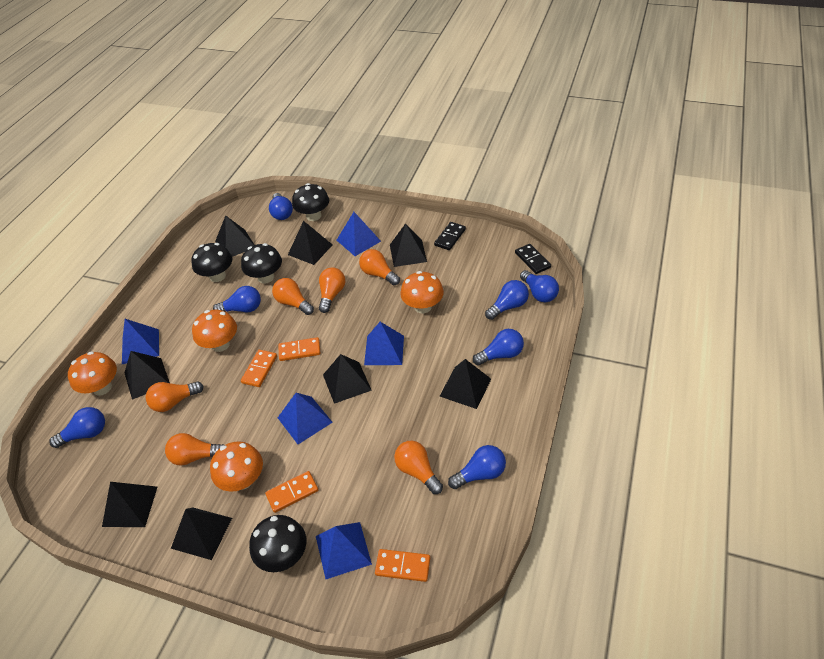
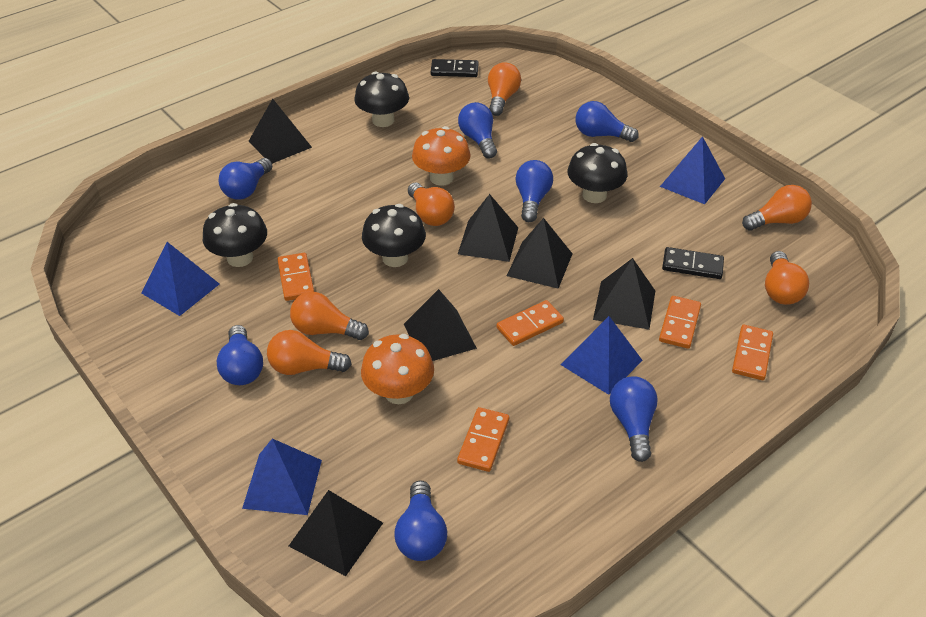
black pyramid: 8 -> 6
blue pyramid: 5 -> 4
orange domino: 4 -> 5
orange mushroom: 4 -> 2

